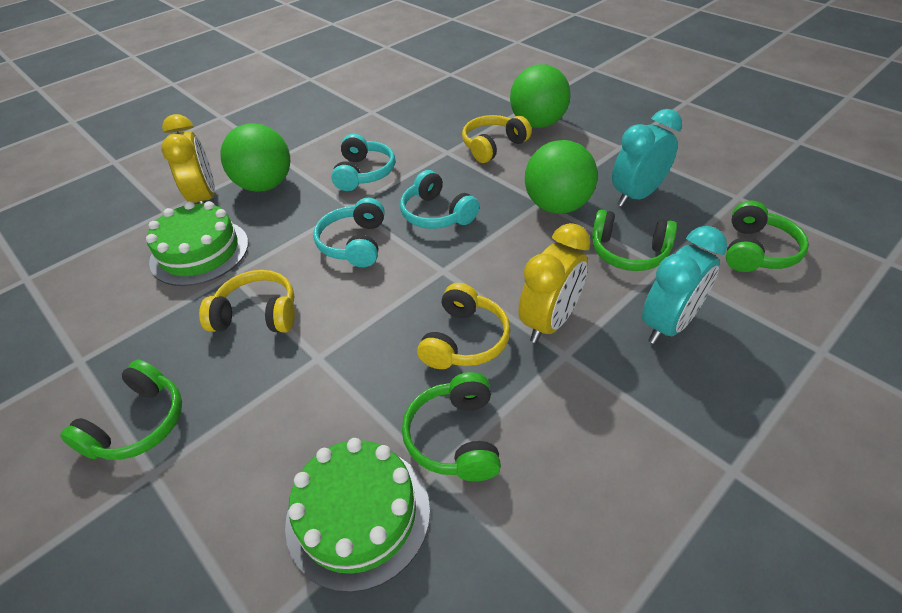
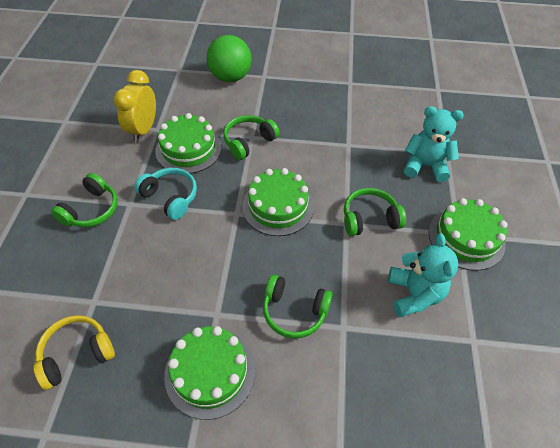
green ball: 3 -> 1
green cake: 2 -> 4
turquoise clock: 2 -> 0
turquoise headphones: 3 -> 1
turquoise teddy bear: 0 -> 2
yellow clock: 2 -> 1
yellow headphones: 3 -> 1

